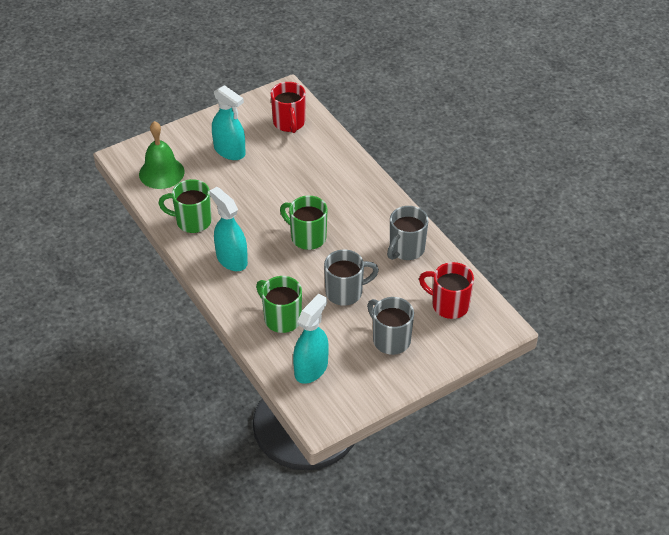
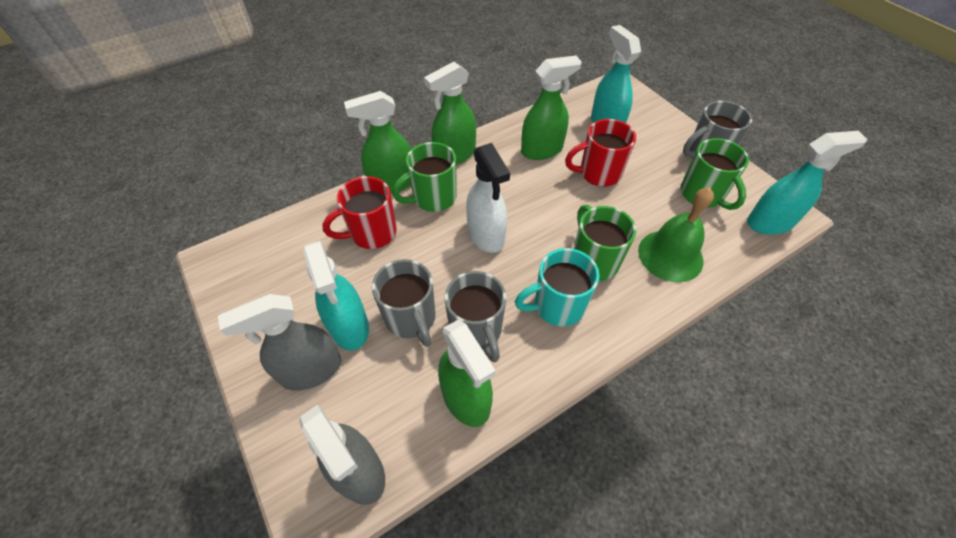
green spray bottle: 0 -> 4
grey spray bottle: 0 -> 2
turquoise mug: 0 -> 1
white spray bottle: 0 -> 1

